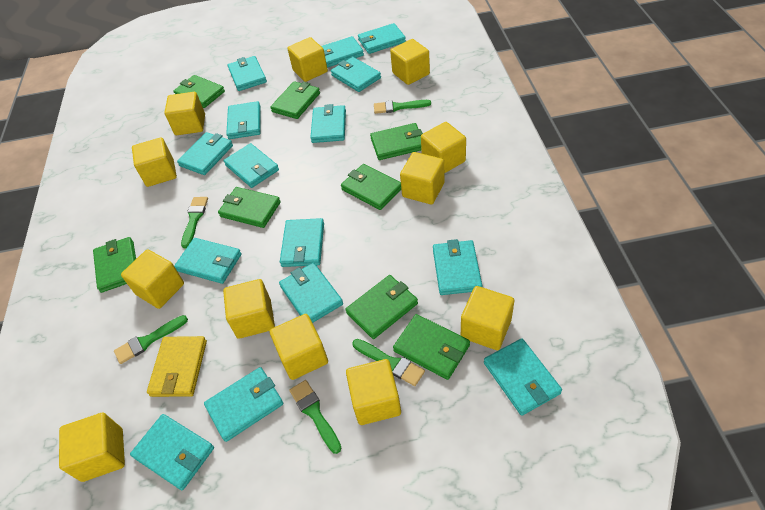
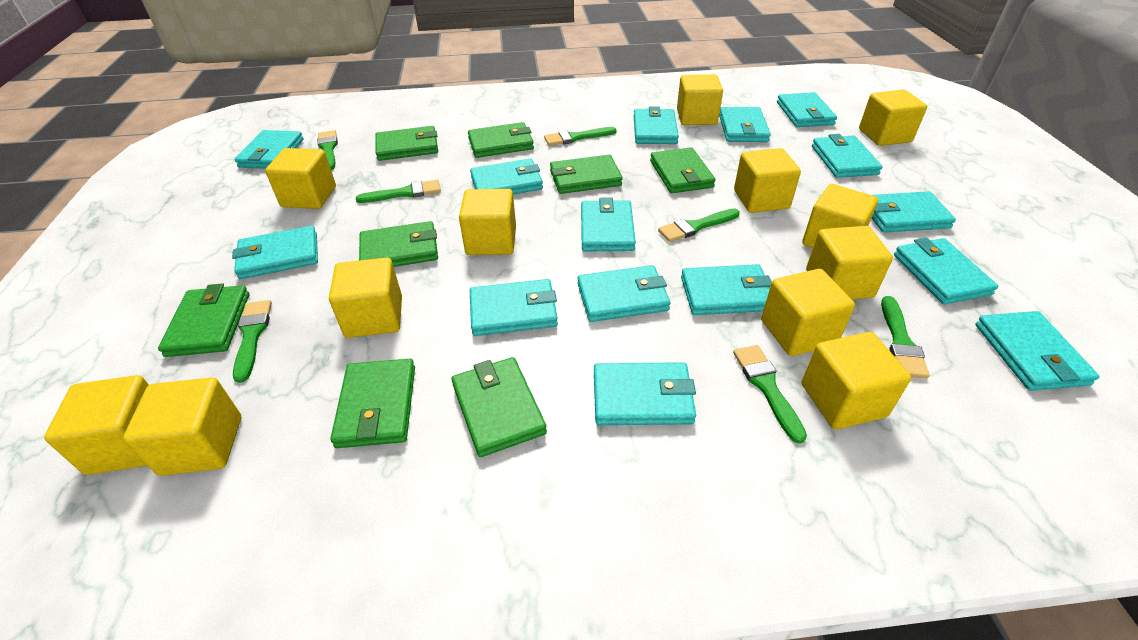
green brush: 5 -> 7
yellow wallet: 1 -> 0

